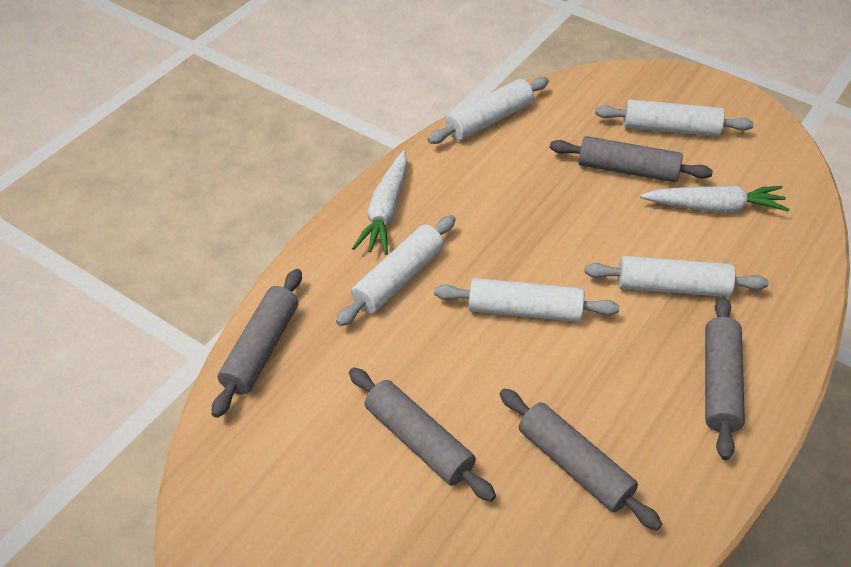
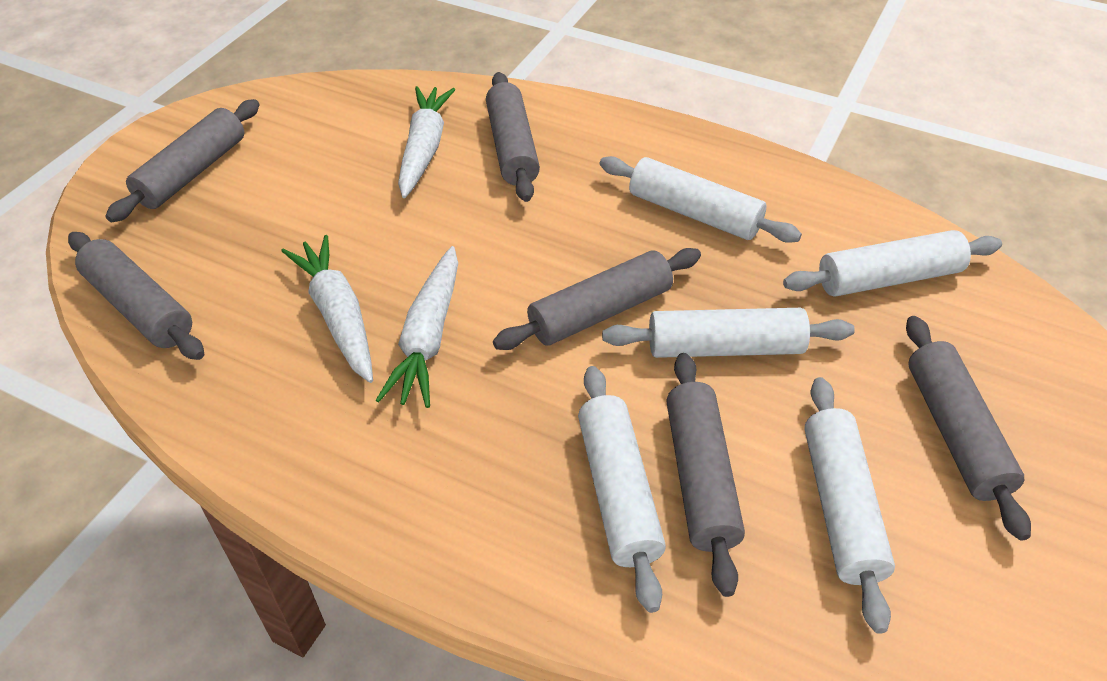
grey rolling pin: 5 -> 6
white carrot: 2 -> 3

